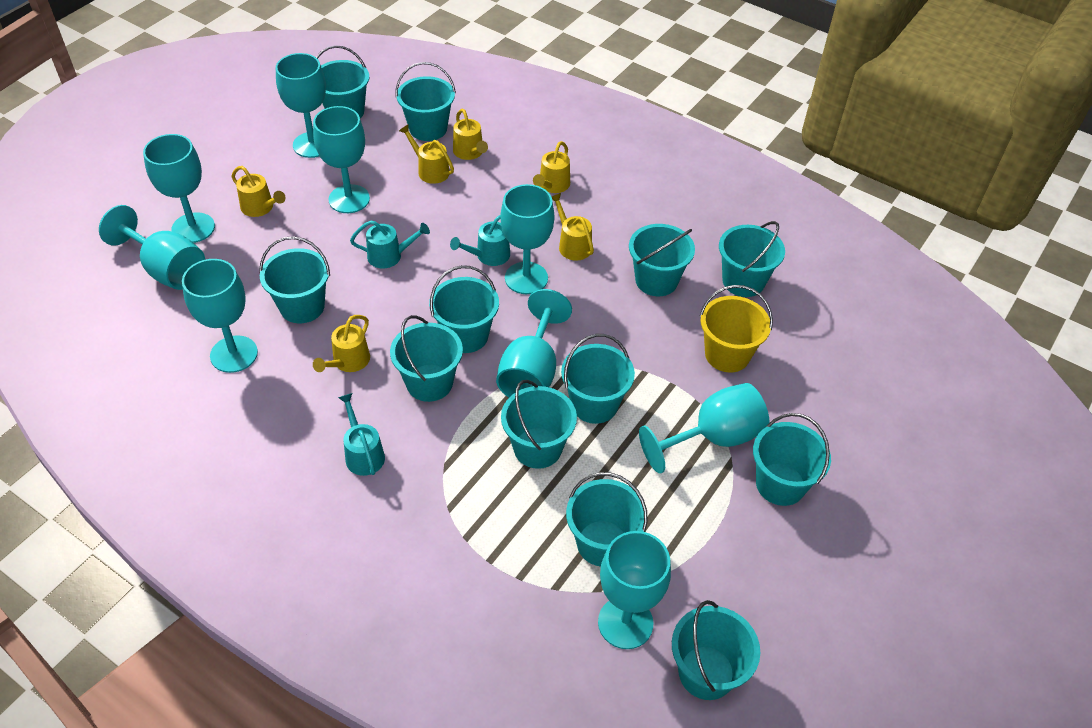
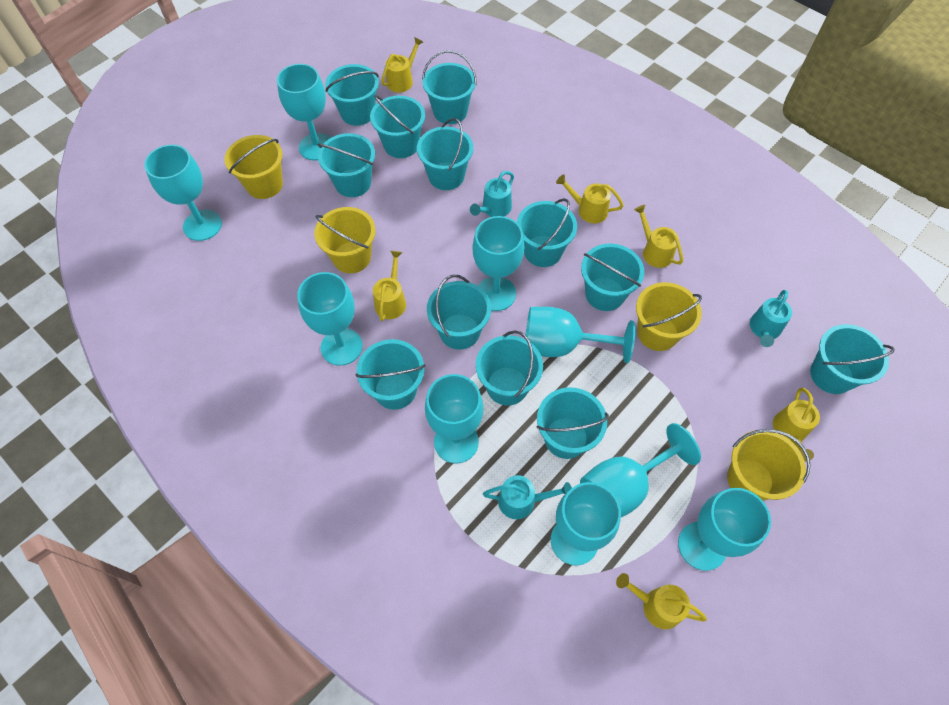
yellow bucket: 1 -> 4

